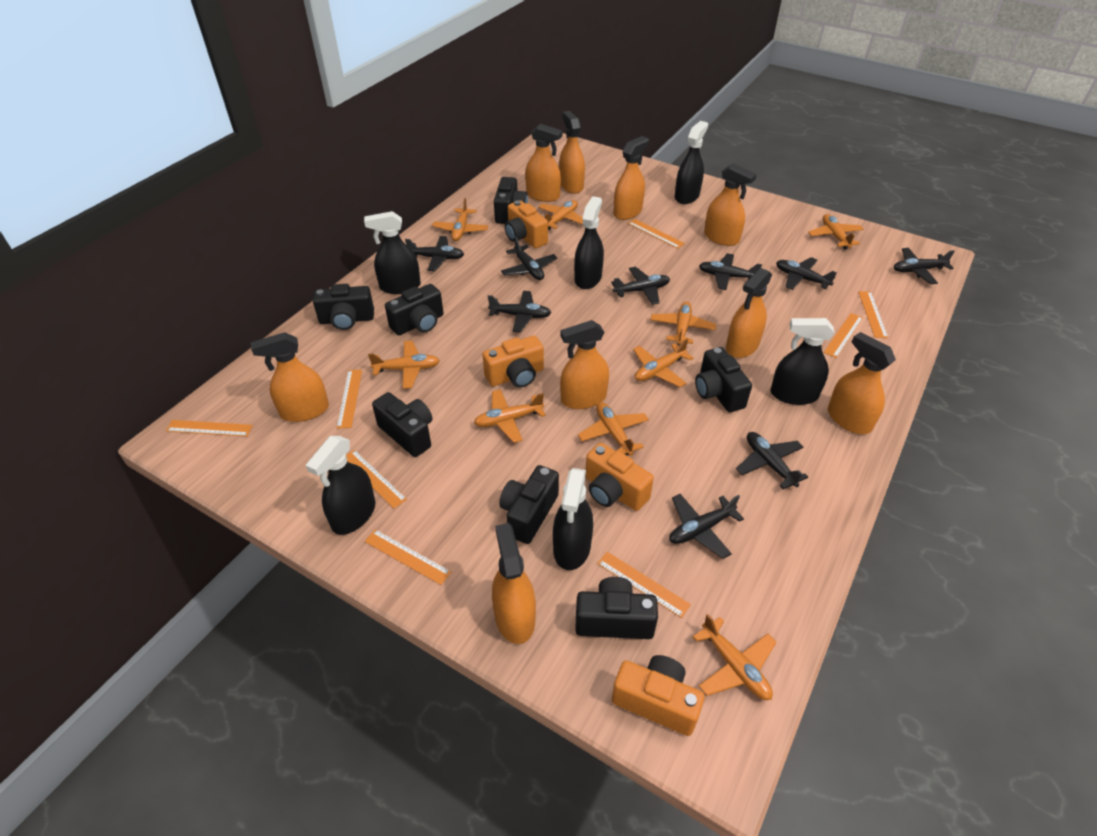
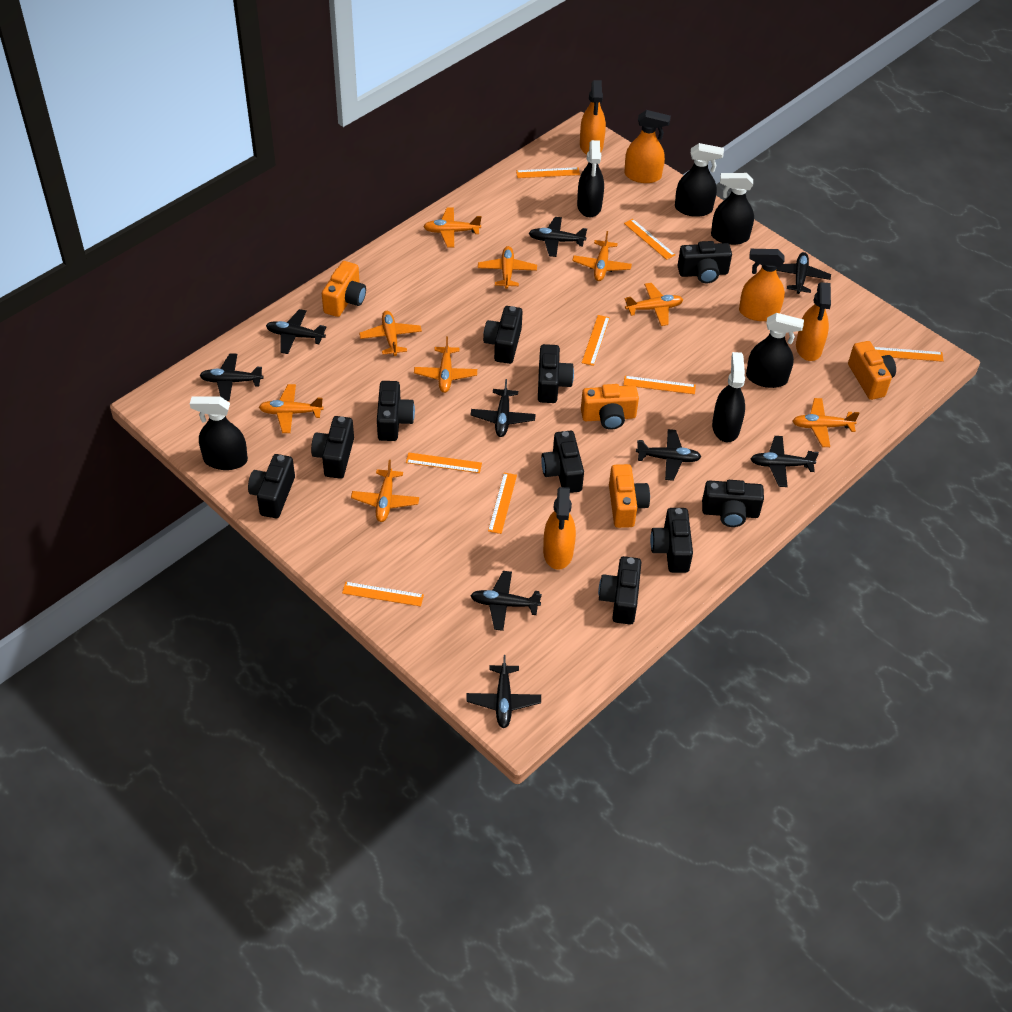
black camera: 7 -> 10
orange spray bottle: 9 -> 5

